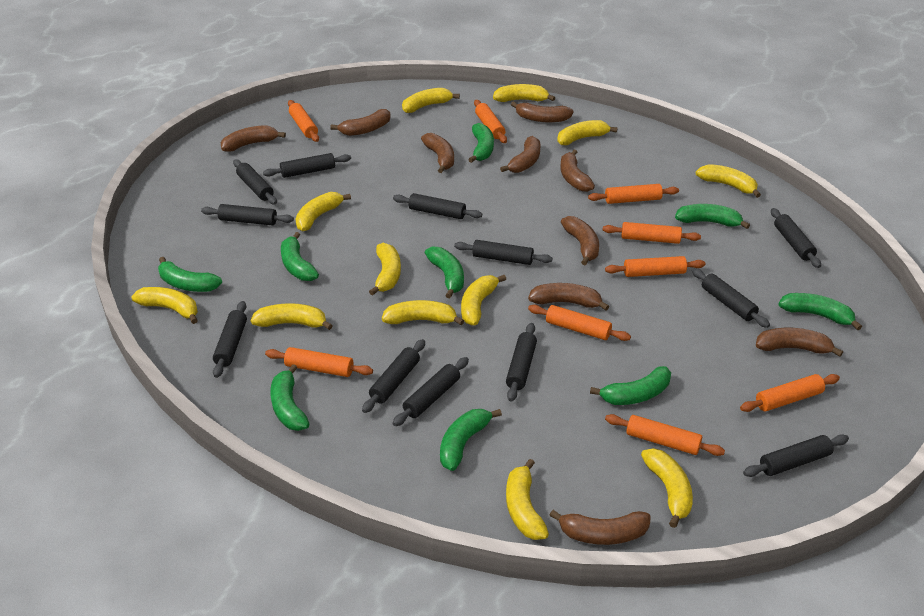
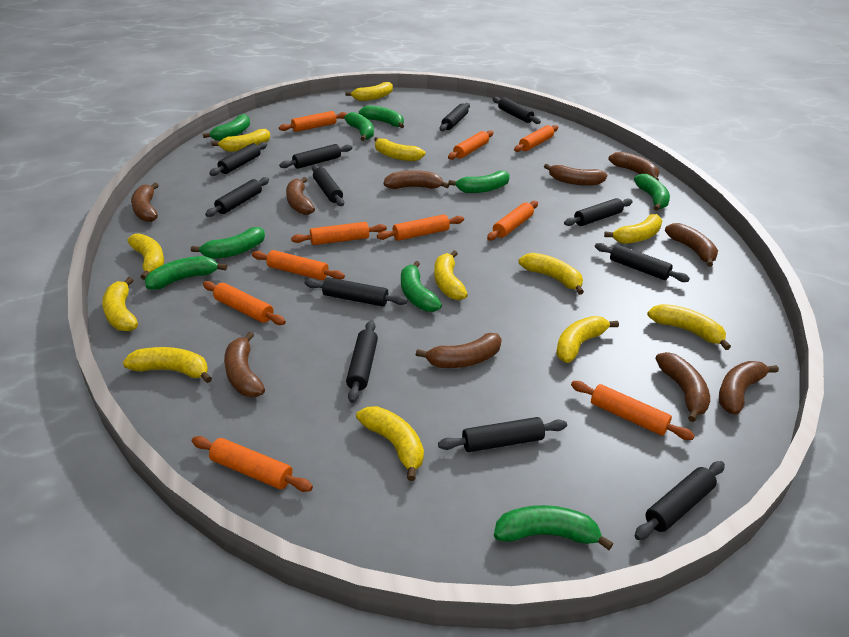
orange rolling pin: 9 -> 10

